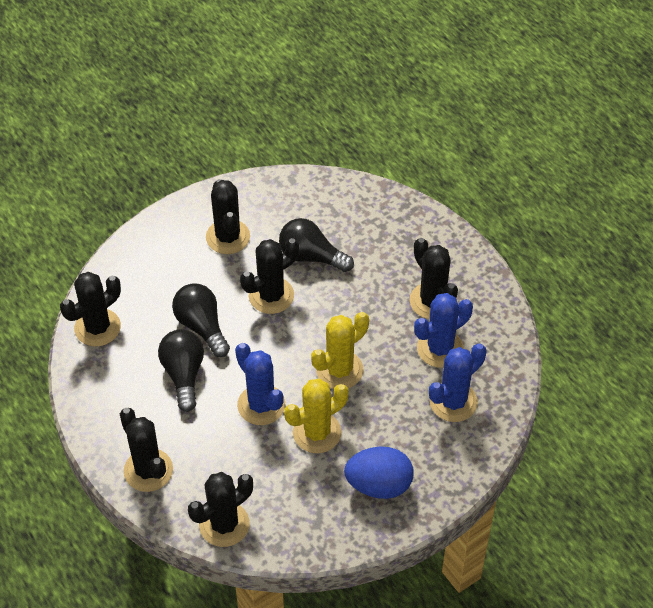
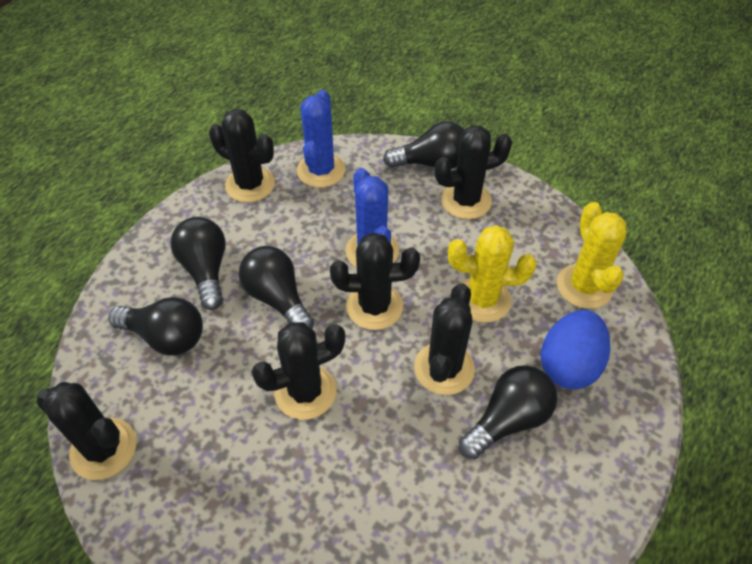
black light bulb: 3 -> 5
blue cactus: 3 -> 2

